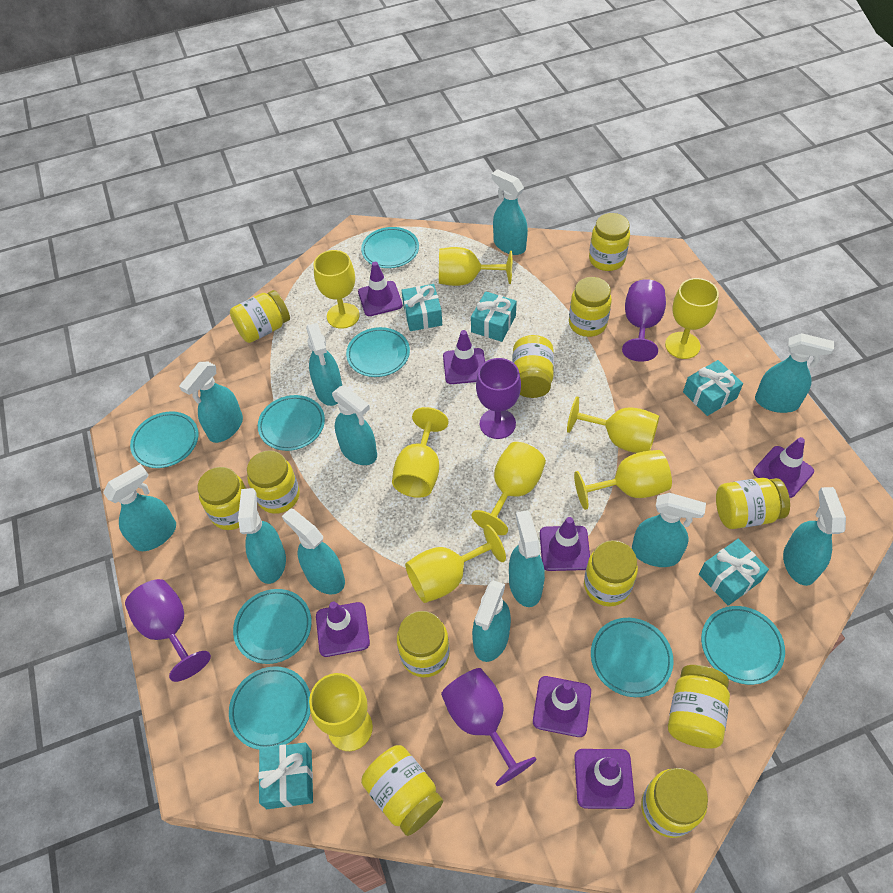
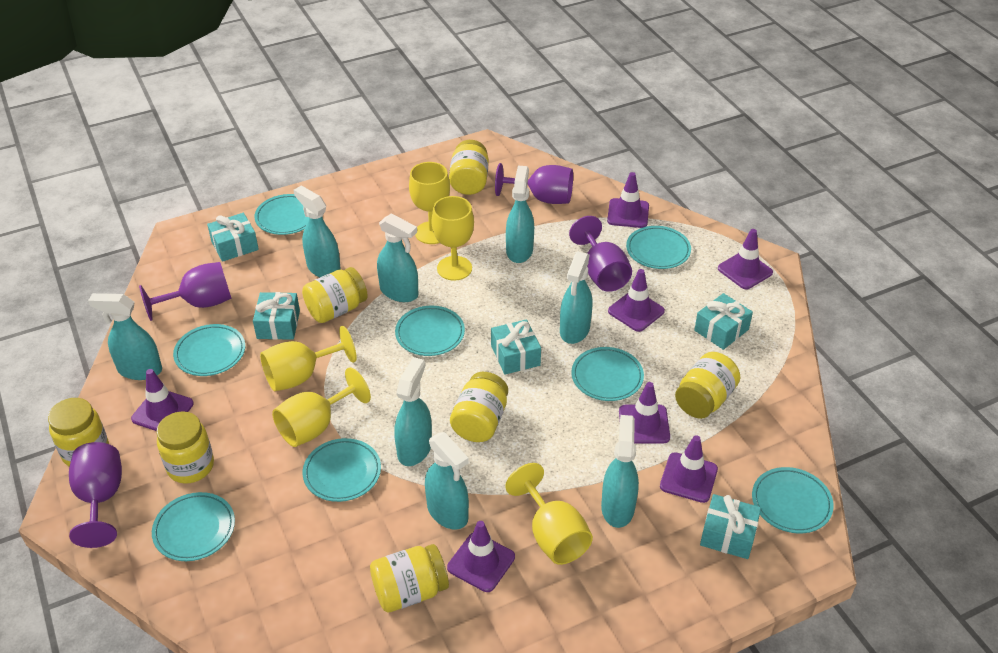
turquoise spray bottle: 12 -> 8
yellow goblet: 9 -> 5
yellow jar: 12 -> 7

